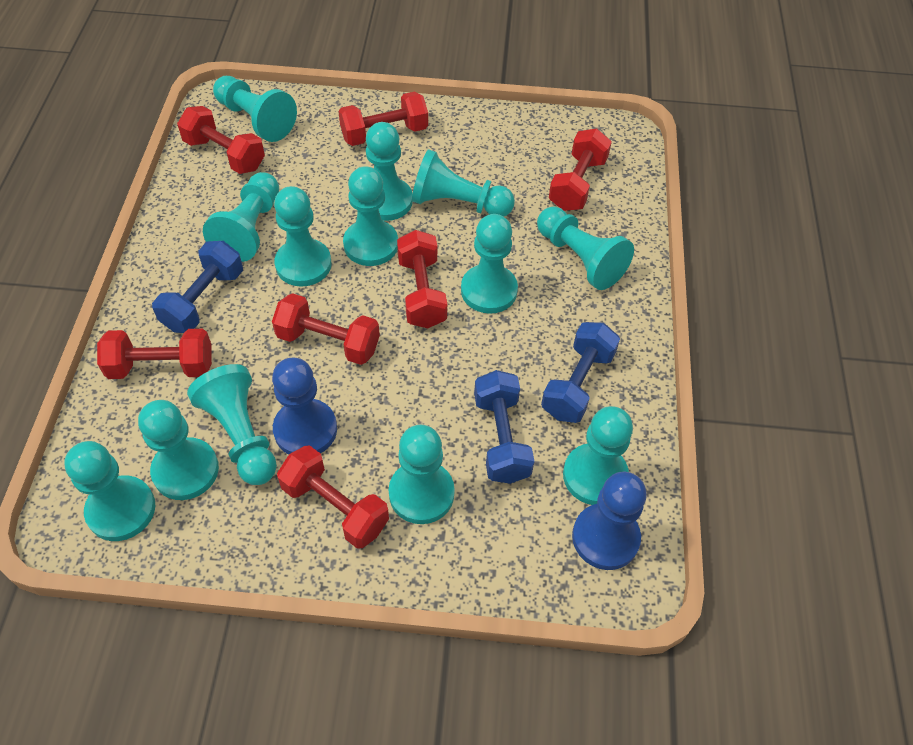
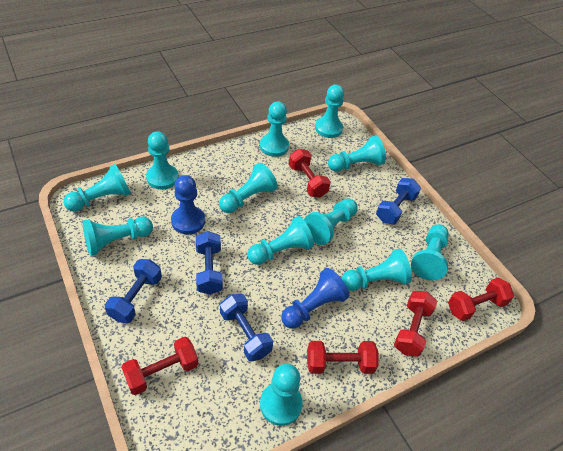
blue dumbbell: 3 -> 4
red dumbbell: 7 -> 5
turquoise pawn: 13 -> 12

